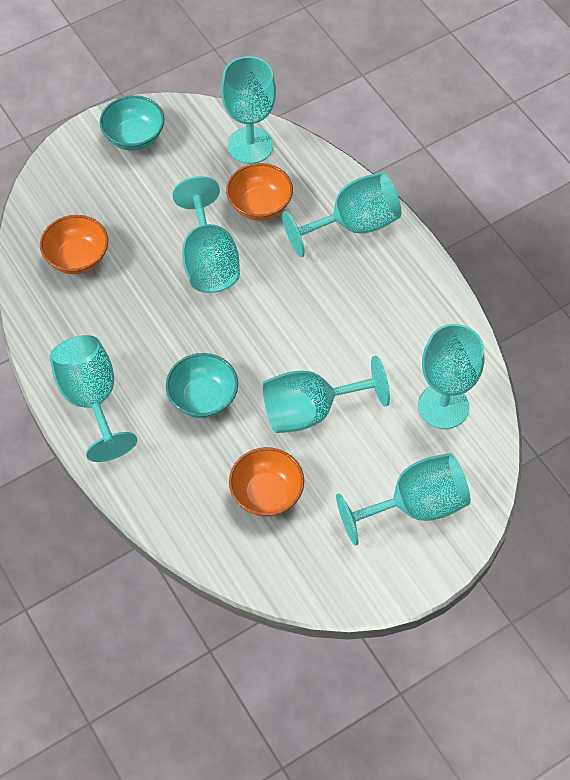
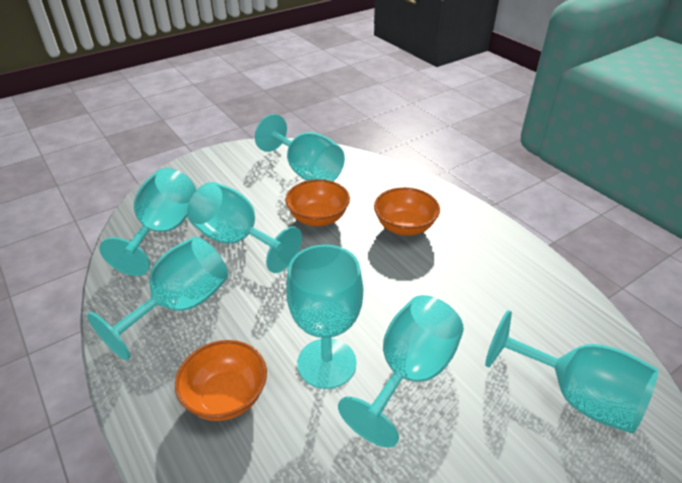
turquoise bowl: 2 -> 0

